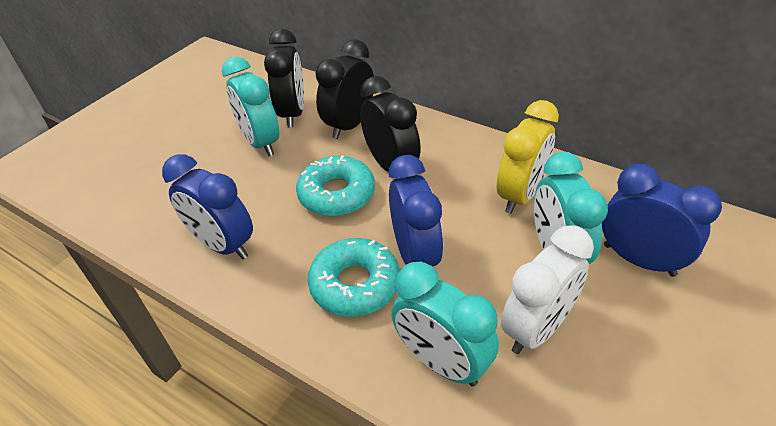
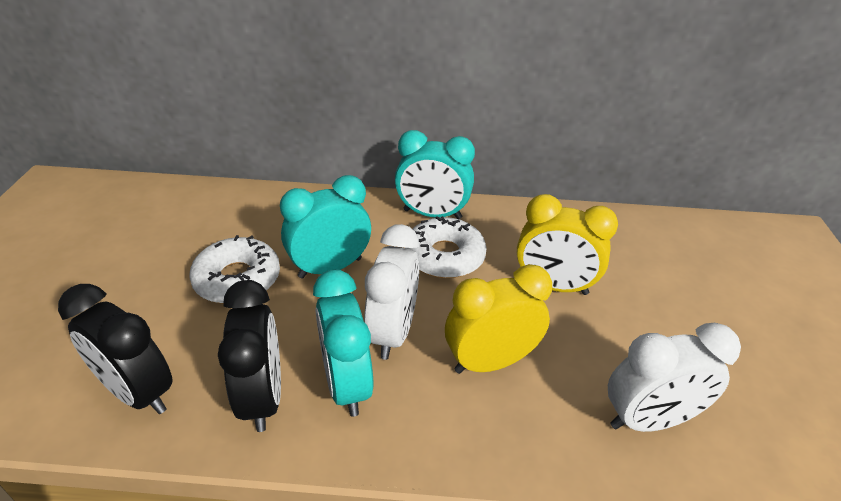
black clock: 3 -> 2
blue clock: 3 -> 0
turquoise donut: 2 -> 0
white clock: 1 -> 2
white donut: 0 -> 2
yellow clock: 1 -> 2

